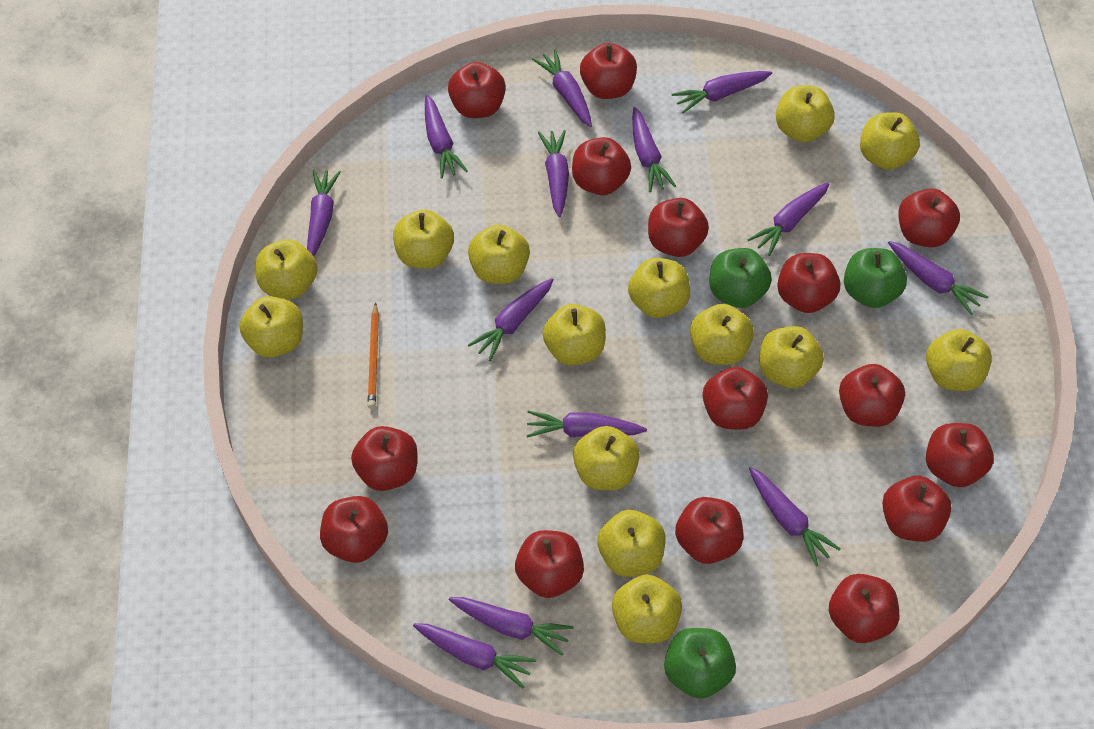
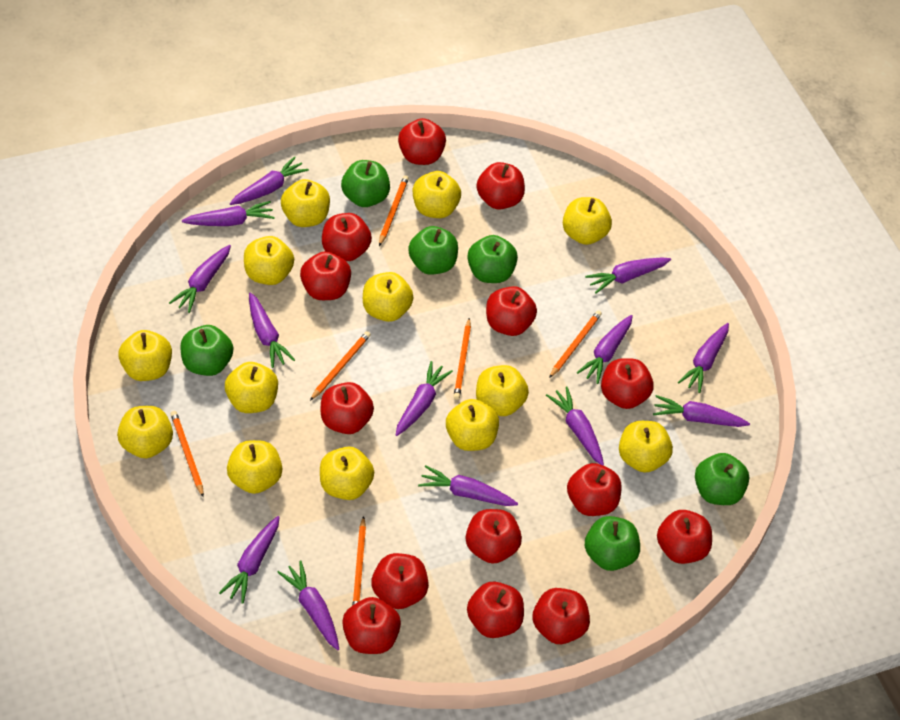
green apple: 3 -> 6
orange pencil: 1 -> 6
red apple: 15 -> 14
yellow apple: 14 -> 13

